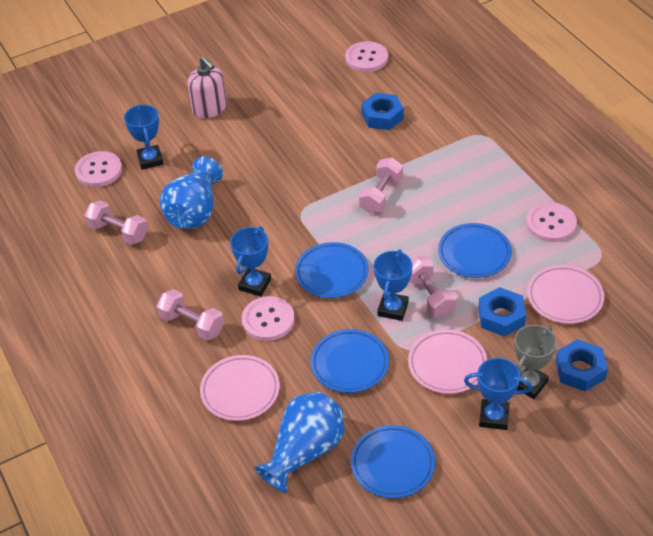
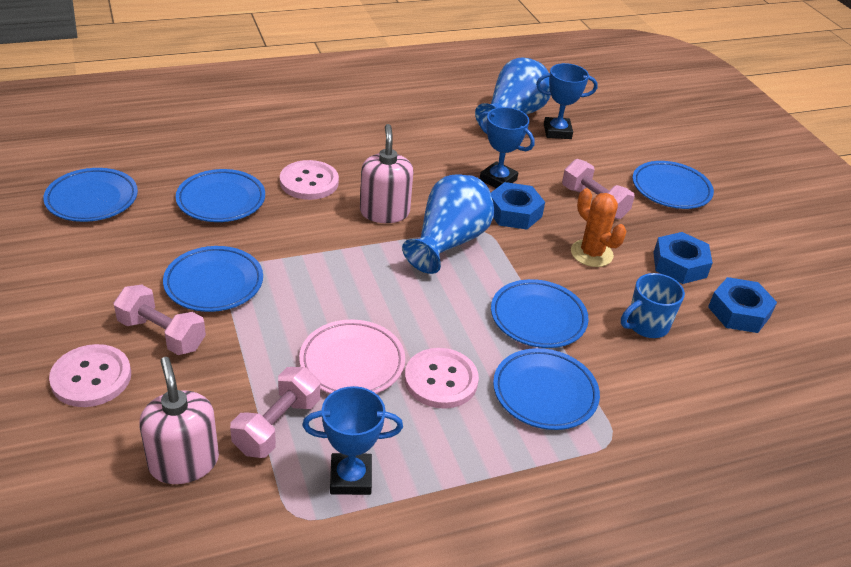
blue mug: 0 -> 1
blue plate: 4 -> 6
blue trophy: 4 -> 3
grey trophy: 1 -> 0
orange cactus: 0 -> 1
pink button: 4 -> 3
pink dumbbell: 4 -> 3
pink plate: 3 -> 1
pink soap dispenser: 1 -> 2

